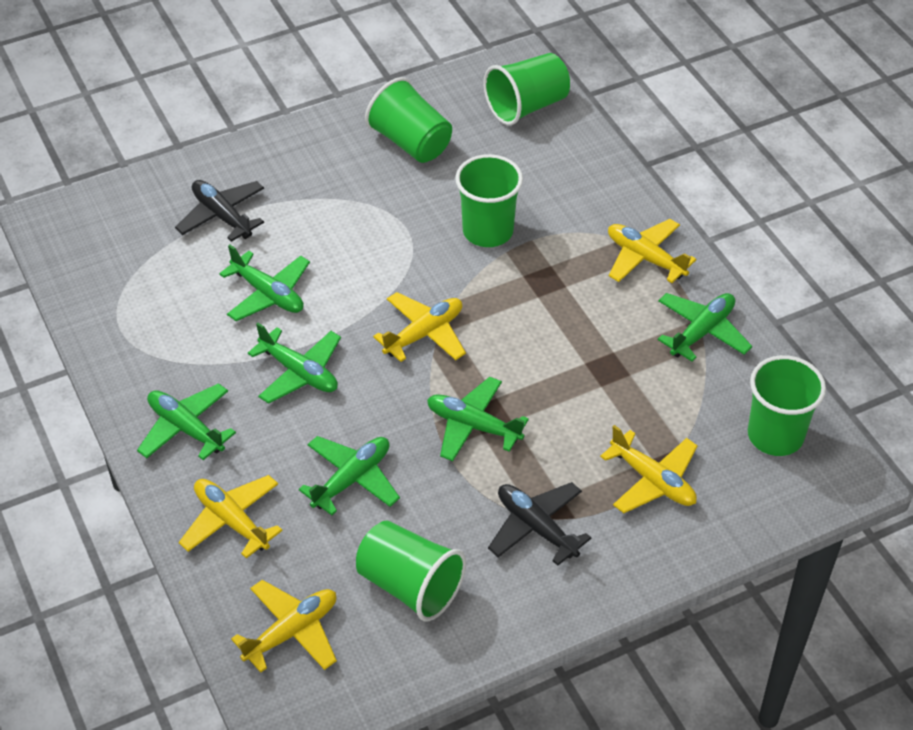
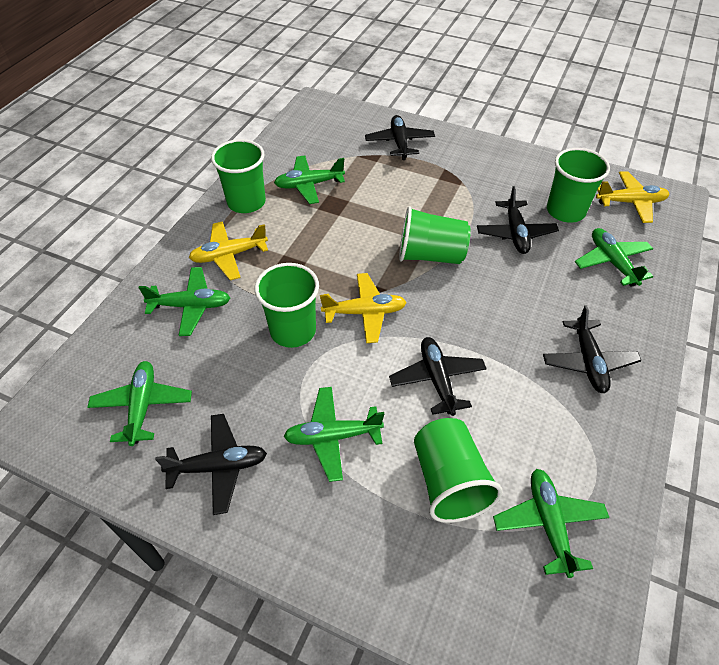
black plane: 2 -> 5
yellow plane: 5 -> 3

